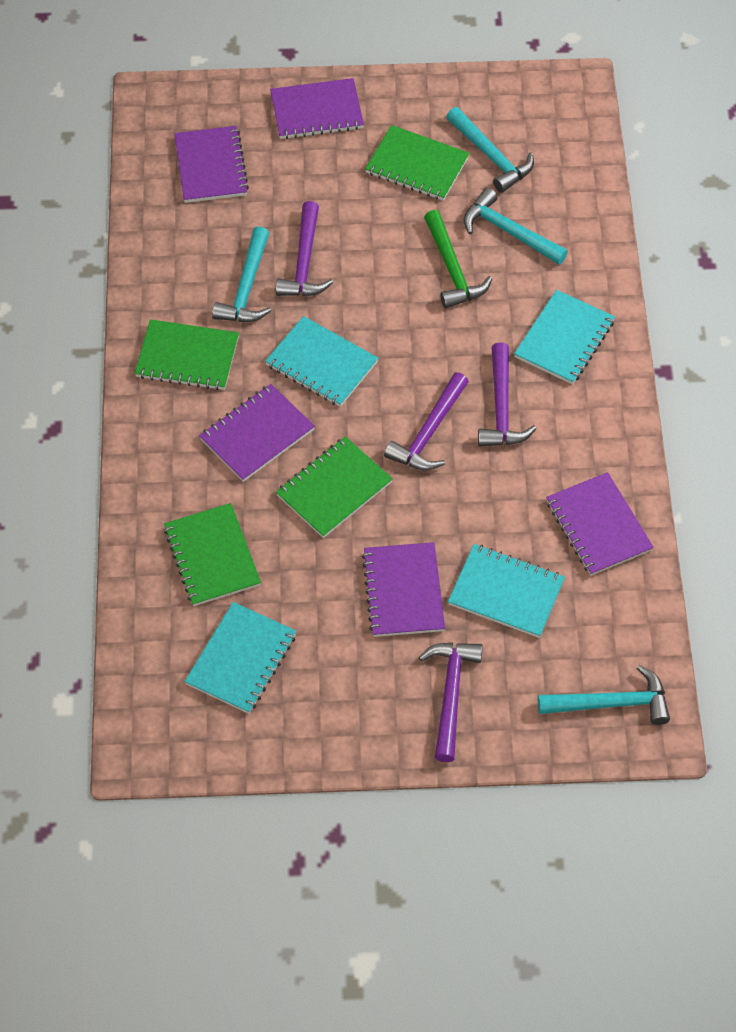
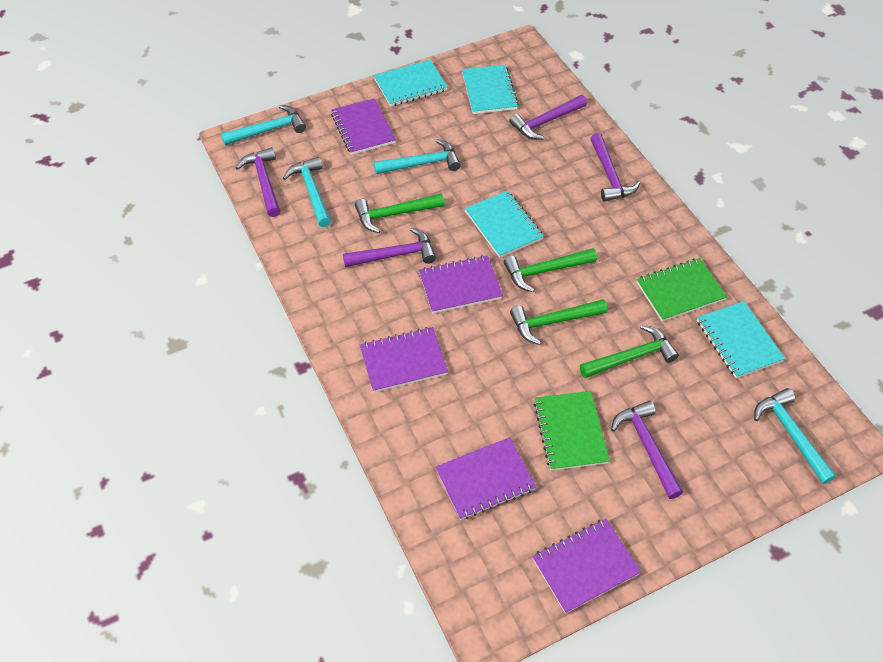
green hammer: 1 -> 4
green notebook: 4 -> 2
purple hammer: 4 -> 5

